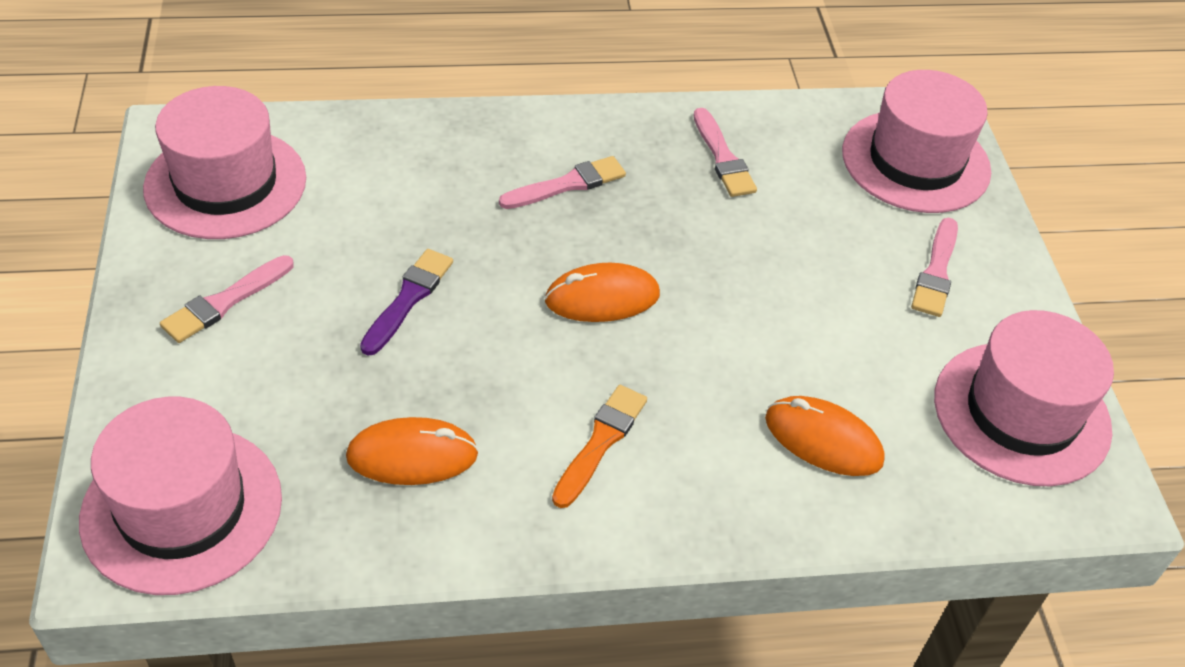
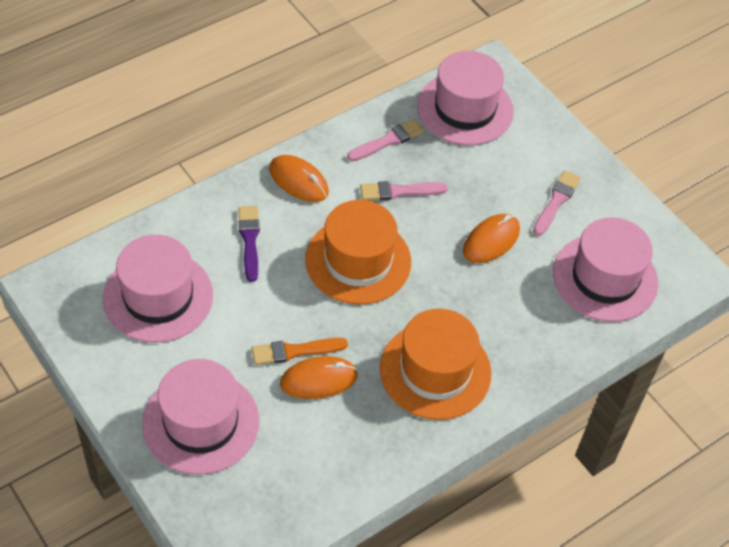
orange hat: 0 -> 2
pink brush: 4 -> 3

